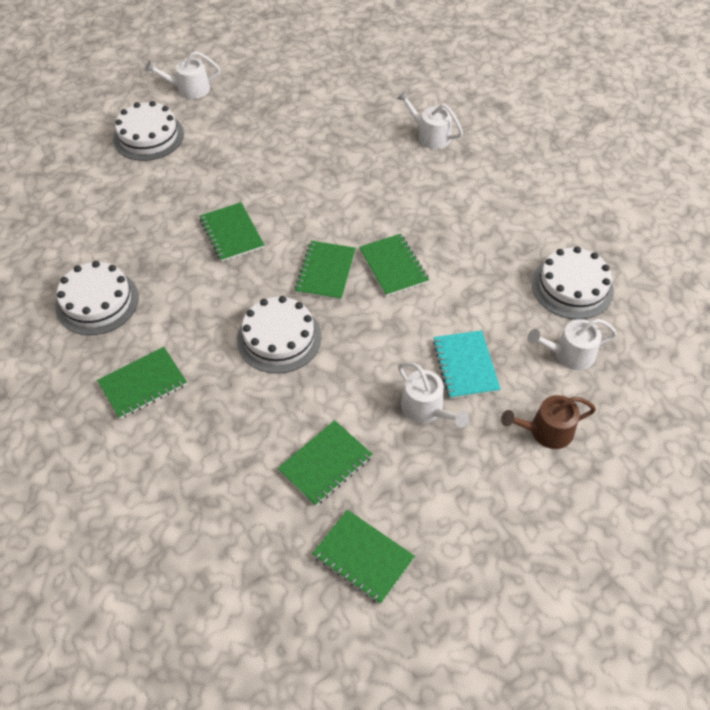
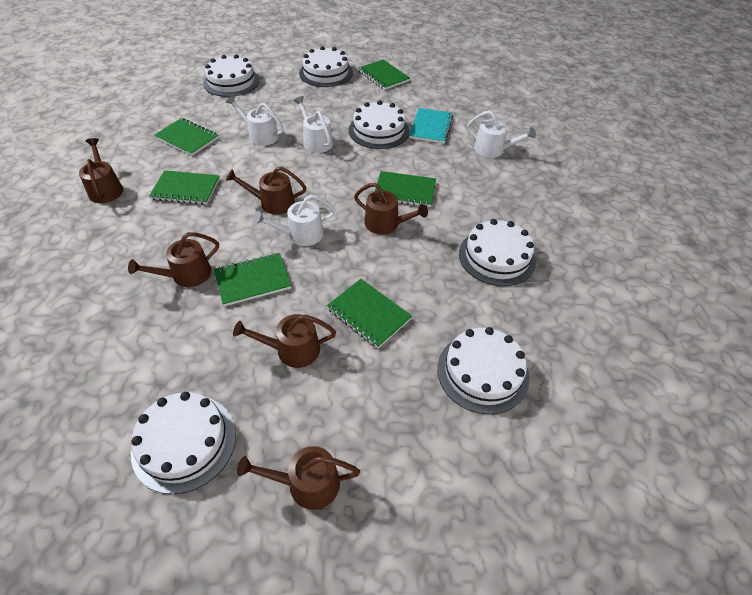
brown watering can: 1 -> 6
white cake: 4 -> 6

